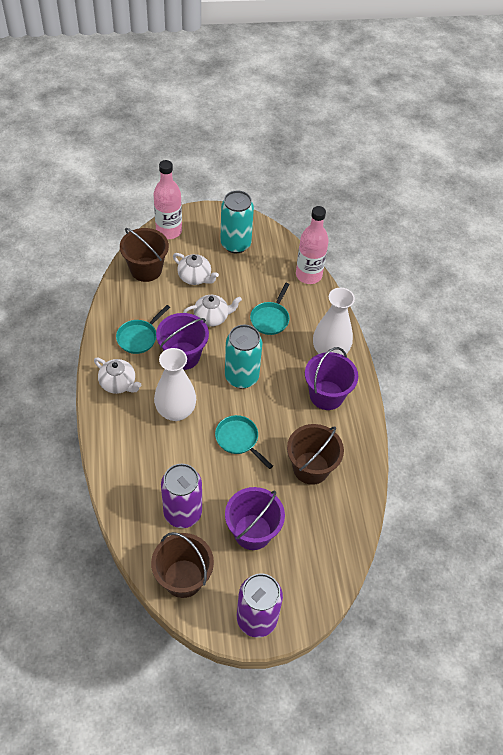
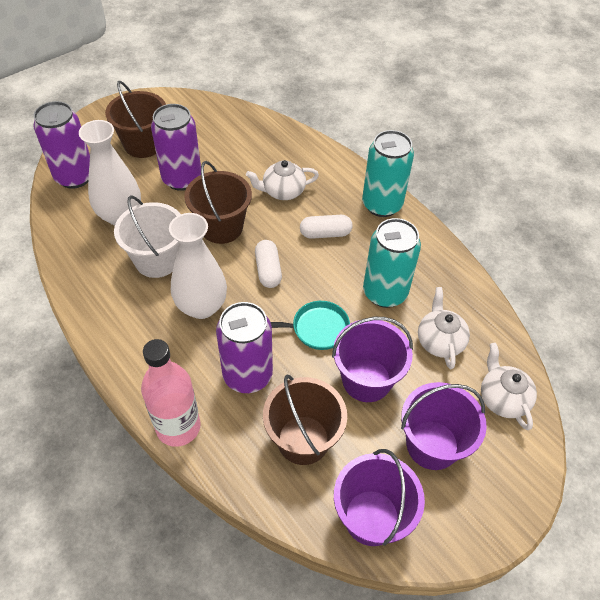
pink bottle: 2 -> 1
purple can: 2 -> 3
turquoise pan: 3 -> 1
white bucket: 0 -> 1
white capsule: 0 -> 2

